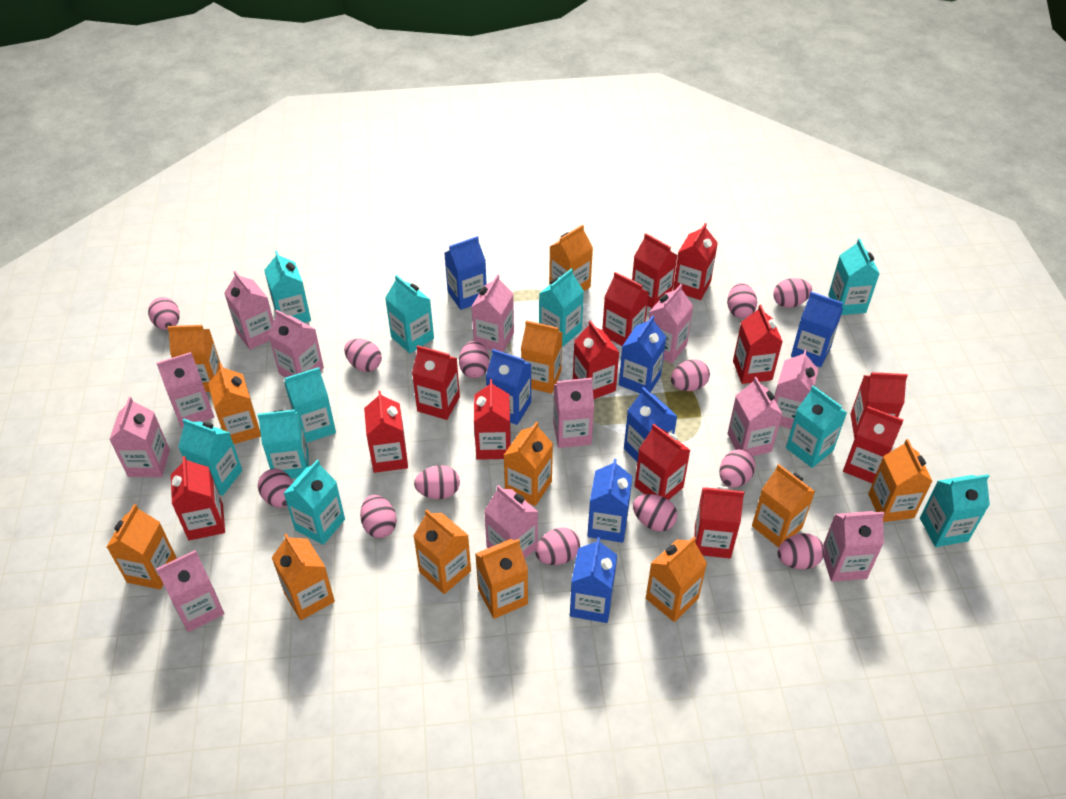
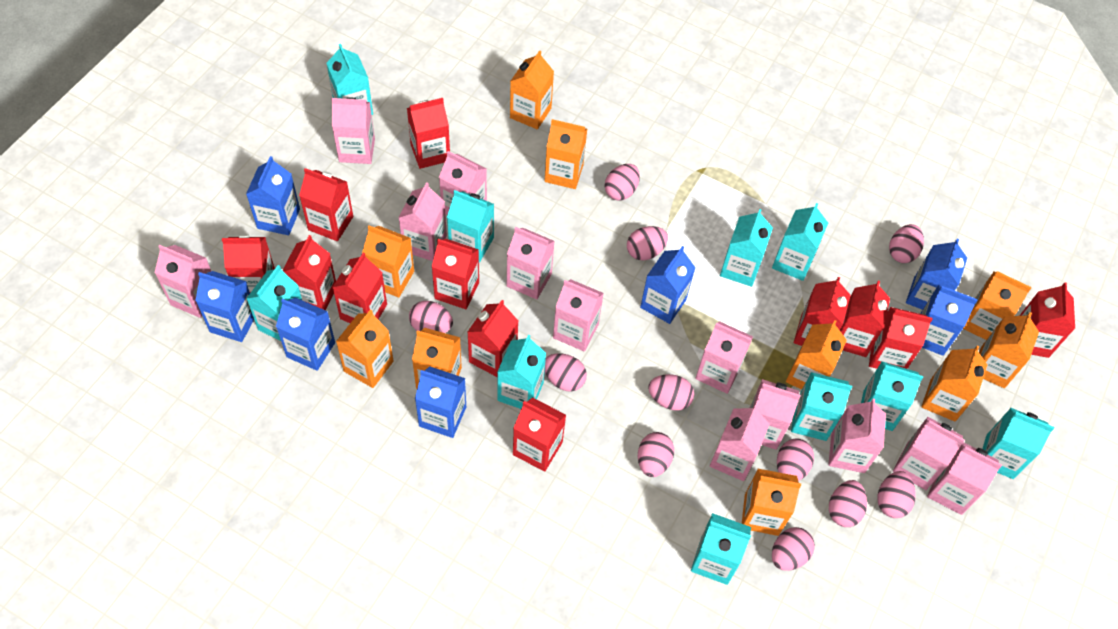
orange carton: 12 -> 10
pink egg: 13 -> 11
red carton: 13 -> 12

